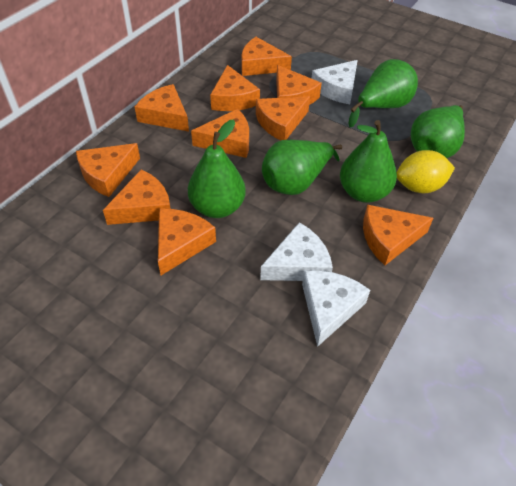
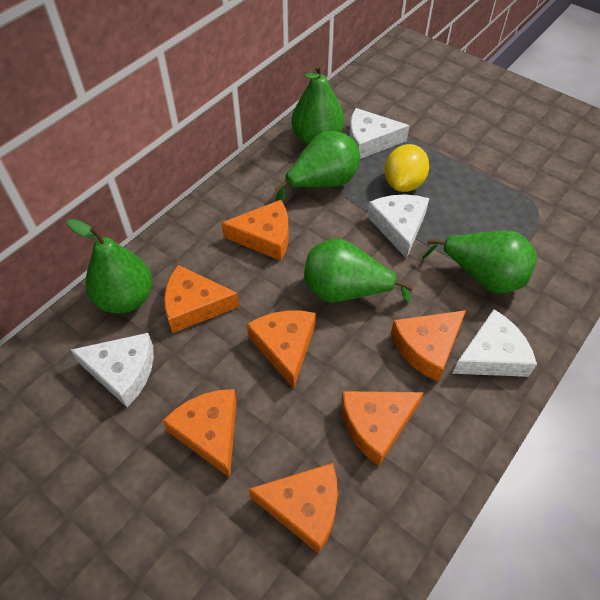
orange cheese: 10 -> 7
white cheese: 3 -> 4

